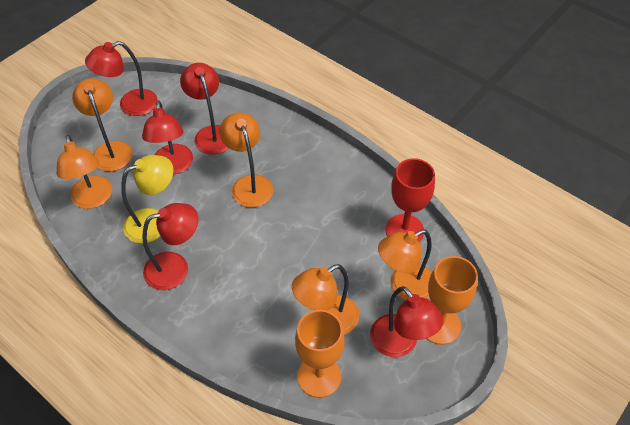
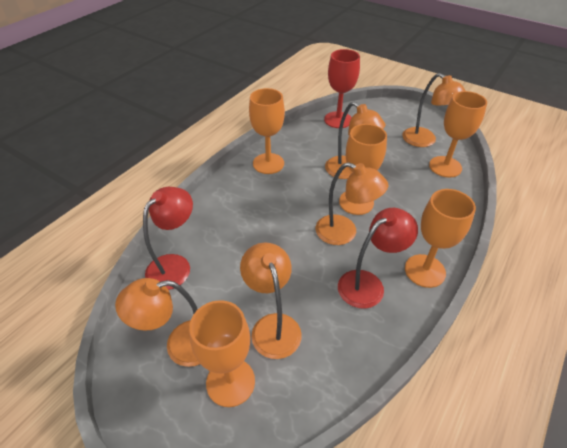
orange goblet: 2 -> 5
red lamp: 5 -> 2
yellow lamp: 1 -> 0

